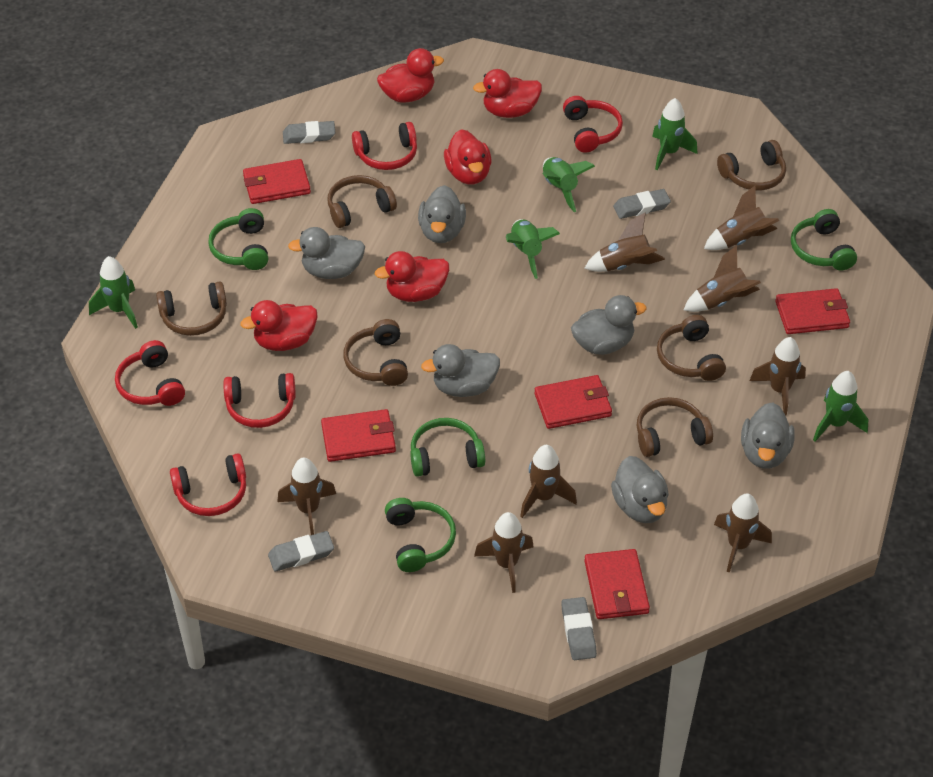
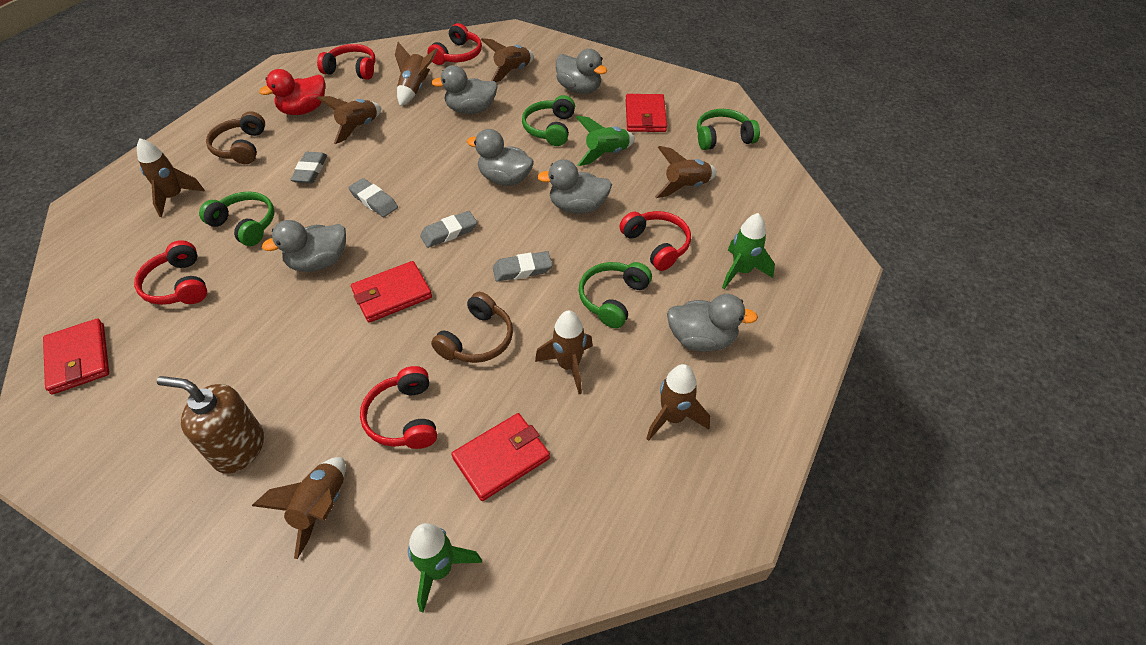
brown headphones: 6 -> 2
brown soap dispenser: 0 -> 1
green rocket: 5 -> 3
red duck: 5 -> 1
red wallet: 5 -> 4

